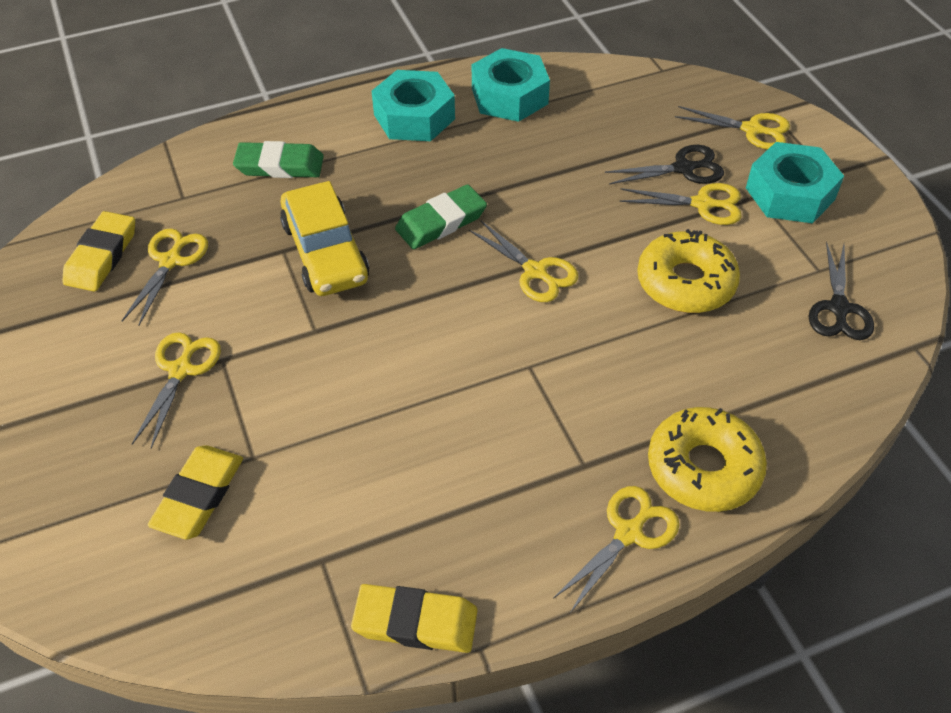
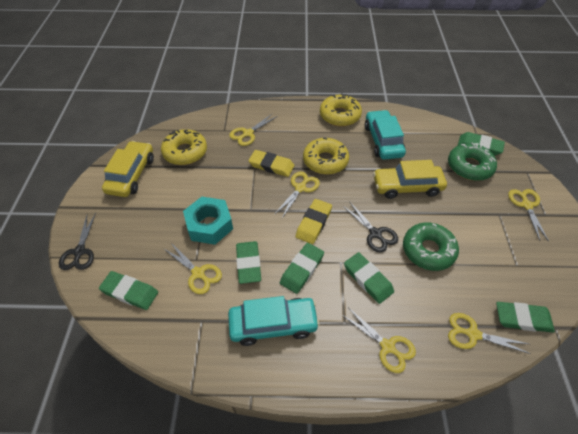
green donut: 0 -> 2
green eraser: 2 -> 6
turquoise car: 0 -> 2
turquoise nut: 3 -> 1
yellow car: 1 -> 2
yellow donut: 2 -> 3
yellow eraser: 3 -> 2

